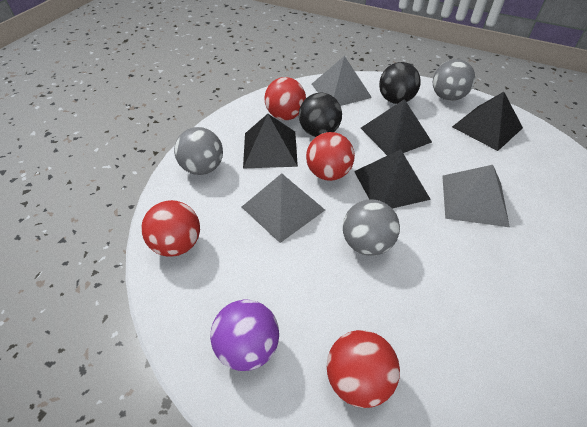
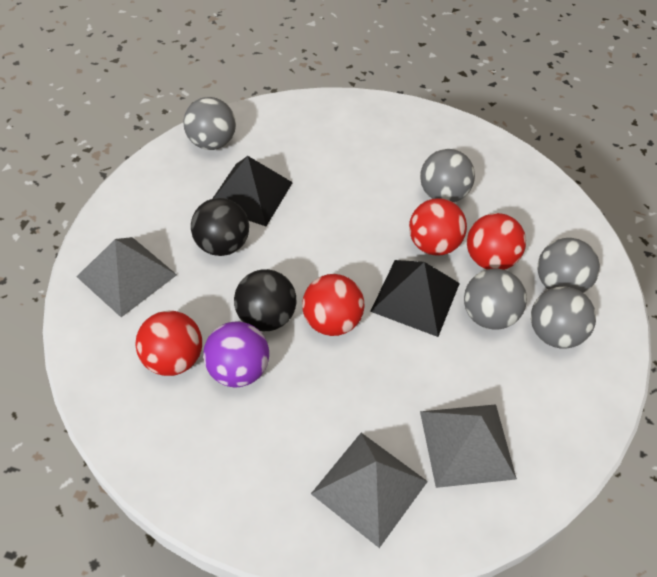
black pyramid: 4 -> 2
grey ball: 3 -> 5

